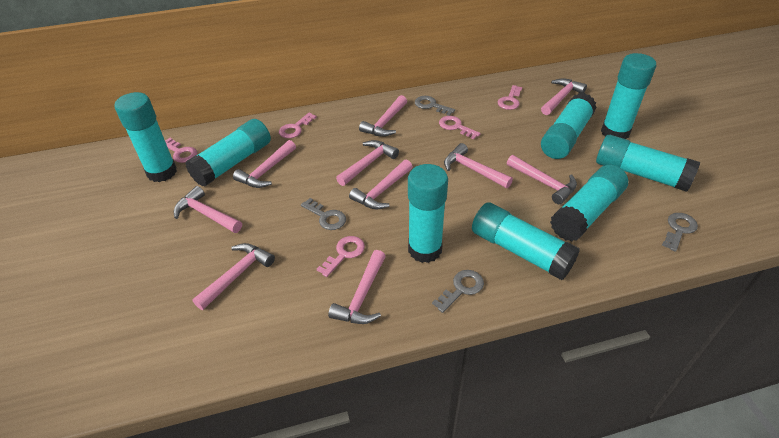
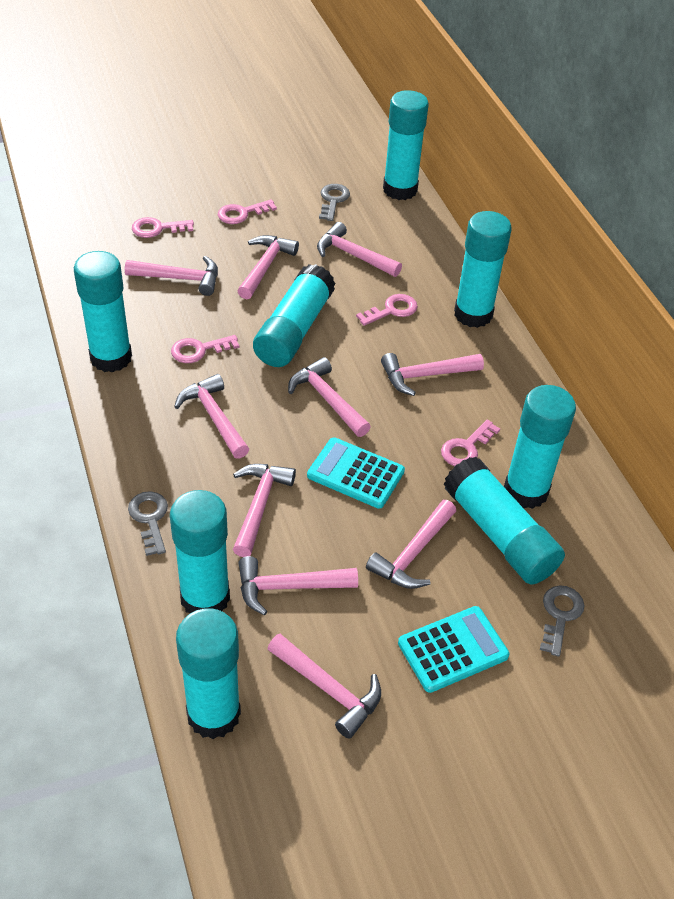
grey key: 4 -> 3
turquoise calculator: 0 -> 2

